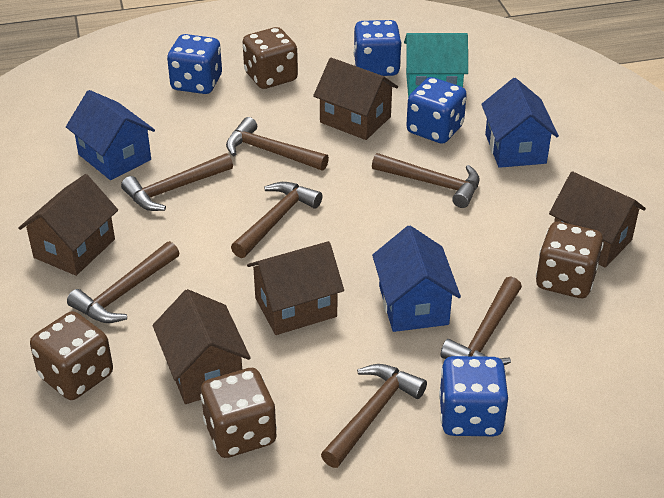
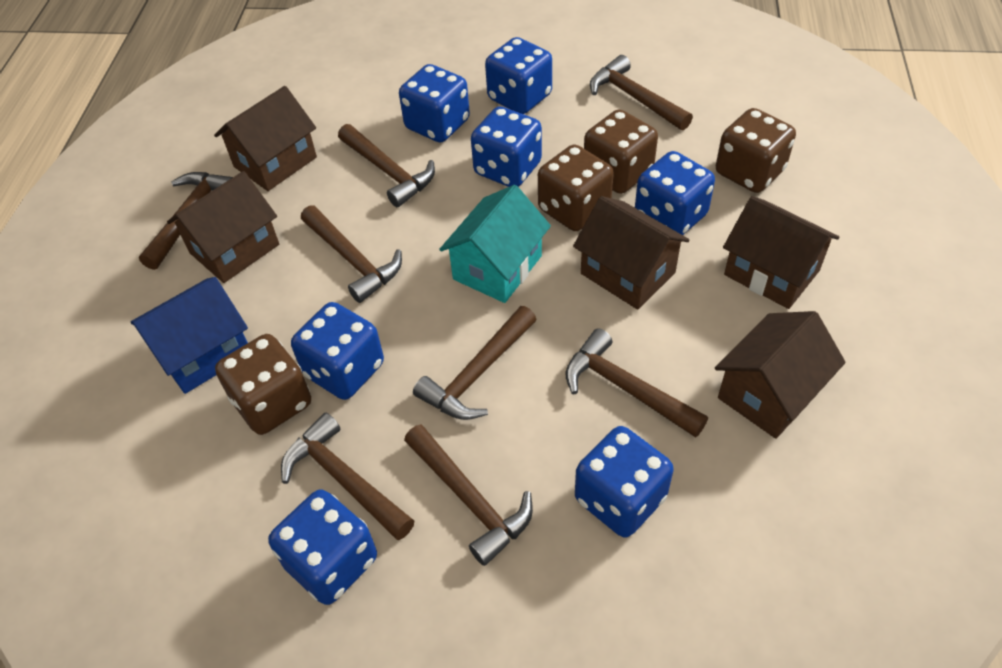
blue dice: 4 -> 7
blue house: 3 -> 1
brown hammer: 7 -> 8

